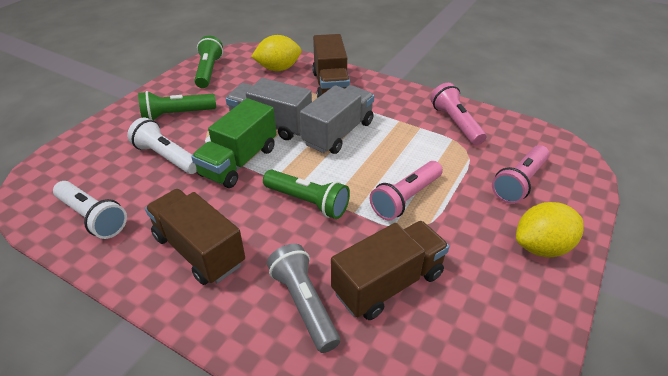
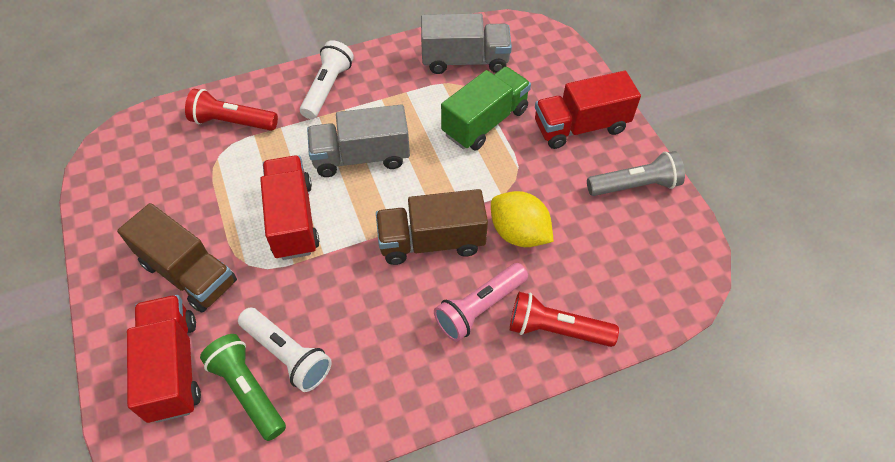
brown truck: 3 -> 2
green flashlight: 3 -> 1
pink flashlight: 3 -> 1
red flashlight: 0 -> 2
red truck: 0 -> 3
yellow lemon: 2 -> 1

